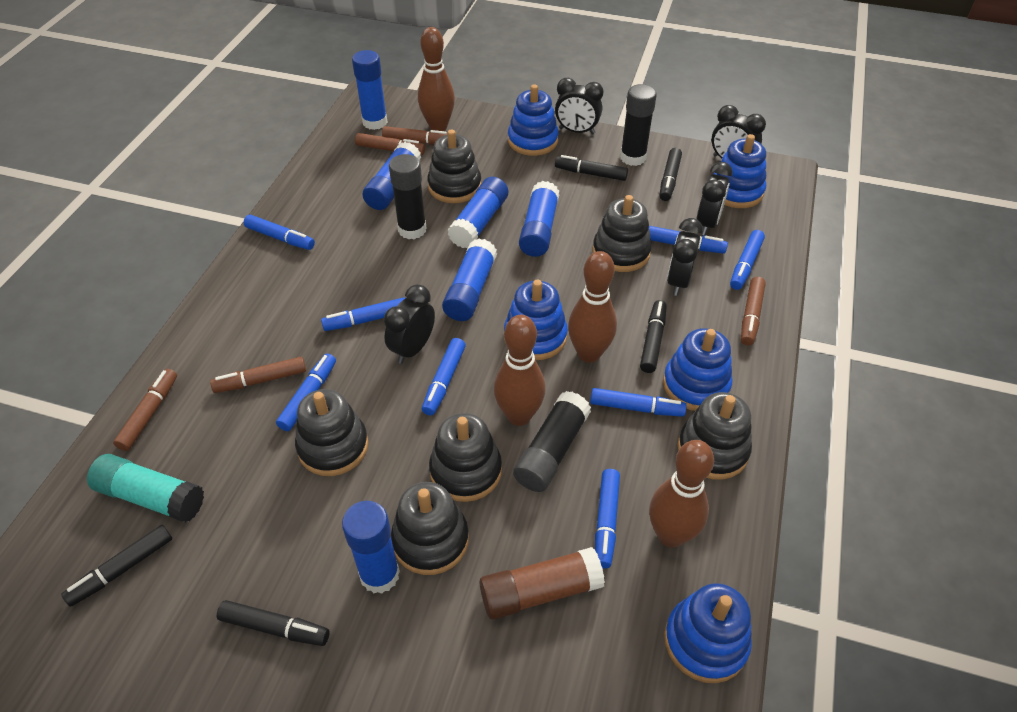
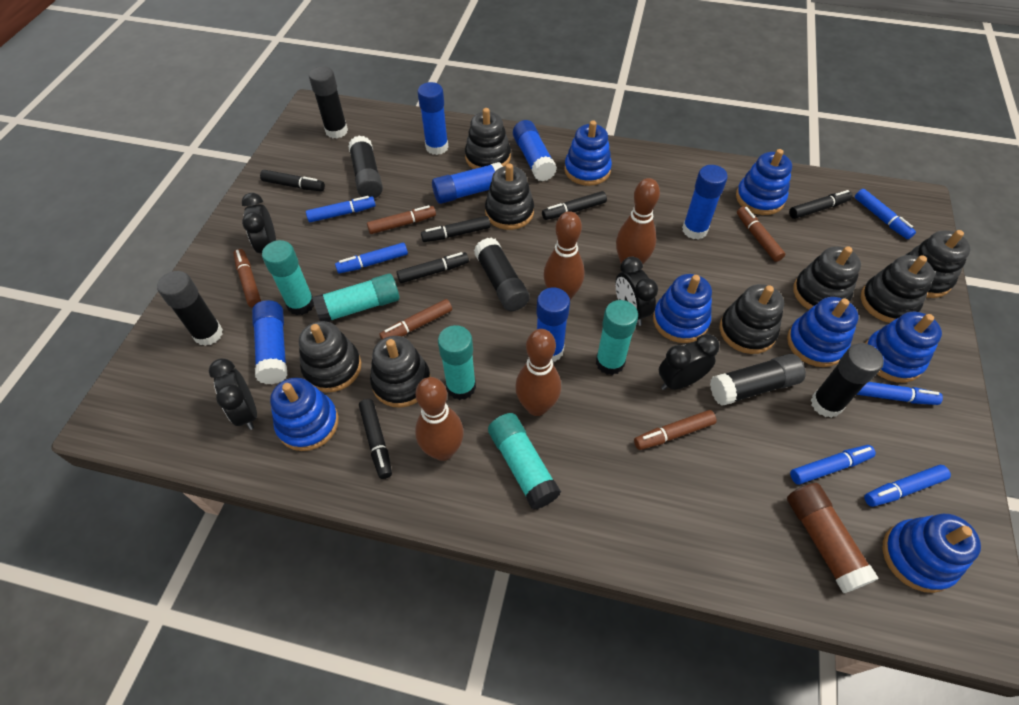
black clock: 5 -> 4
black glue stick: 3 -> 6
black marker: 5 -> 6
black stacking toy: 6 -> 8
blue marker: 8 -> 6
blue stacking toy: 5 -> 7
turquoise glue stick: 1 -> 5

